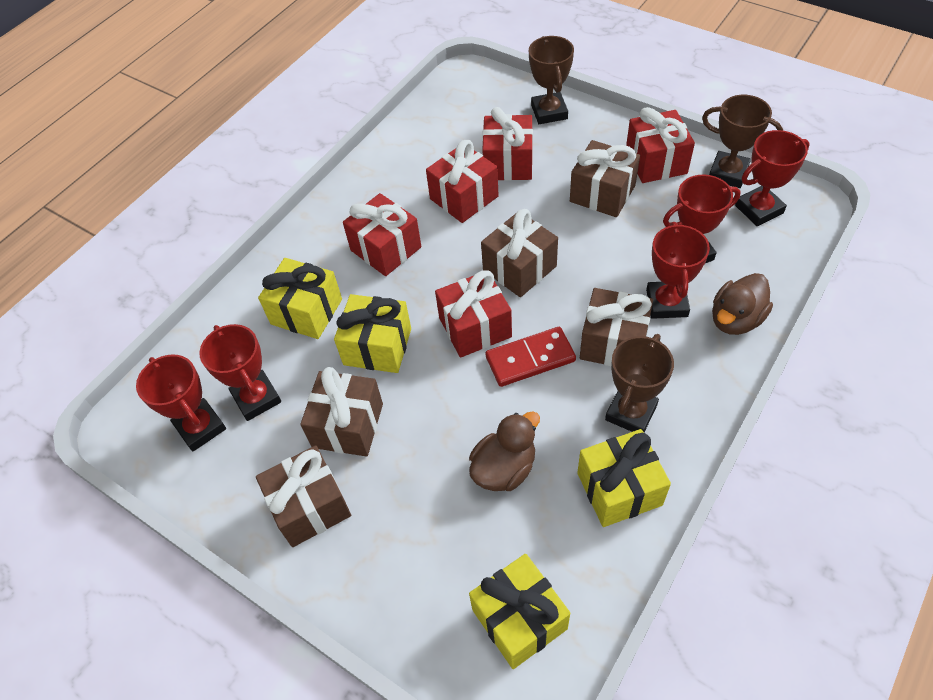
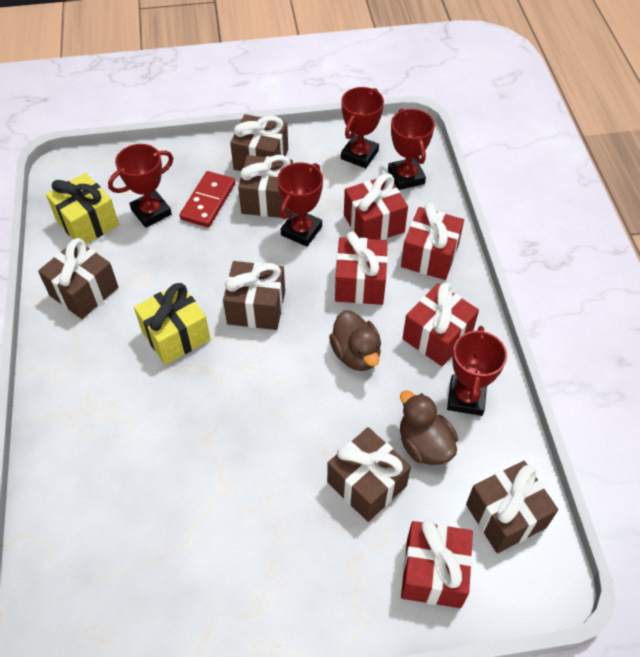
brown gift: 5 -> 6
brown trophy: 3 -> 0
yellow gift: 4 -> 2

